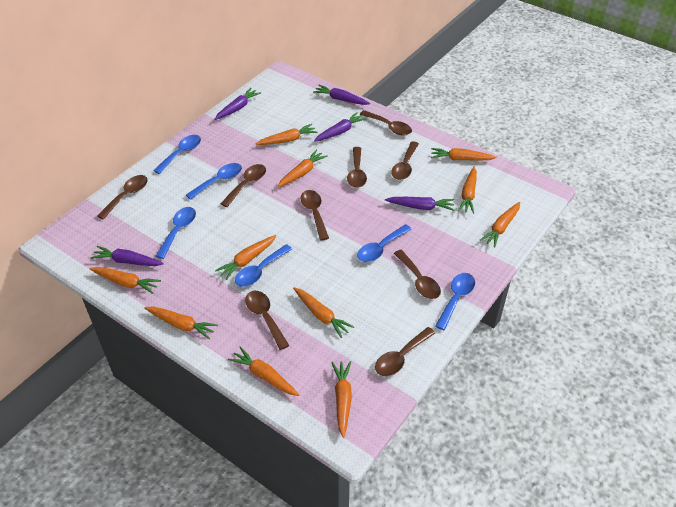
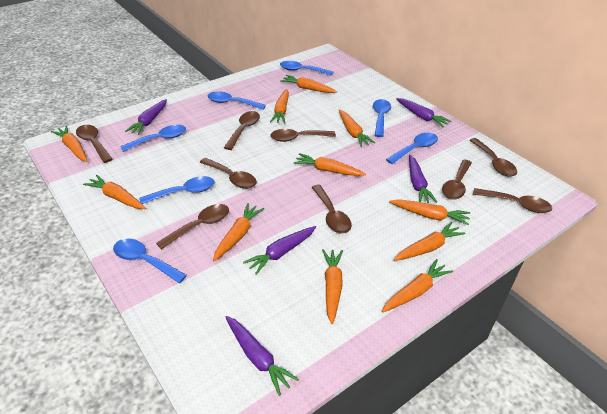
blue spoon: 6 -> 7

